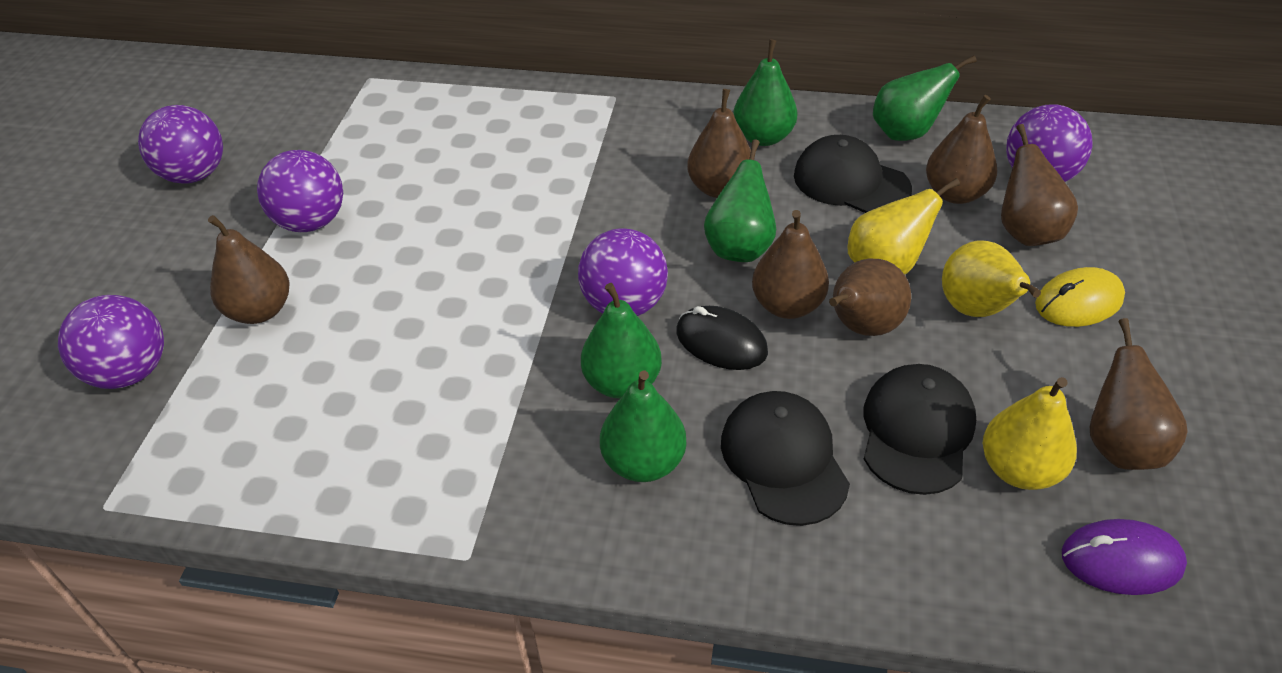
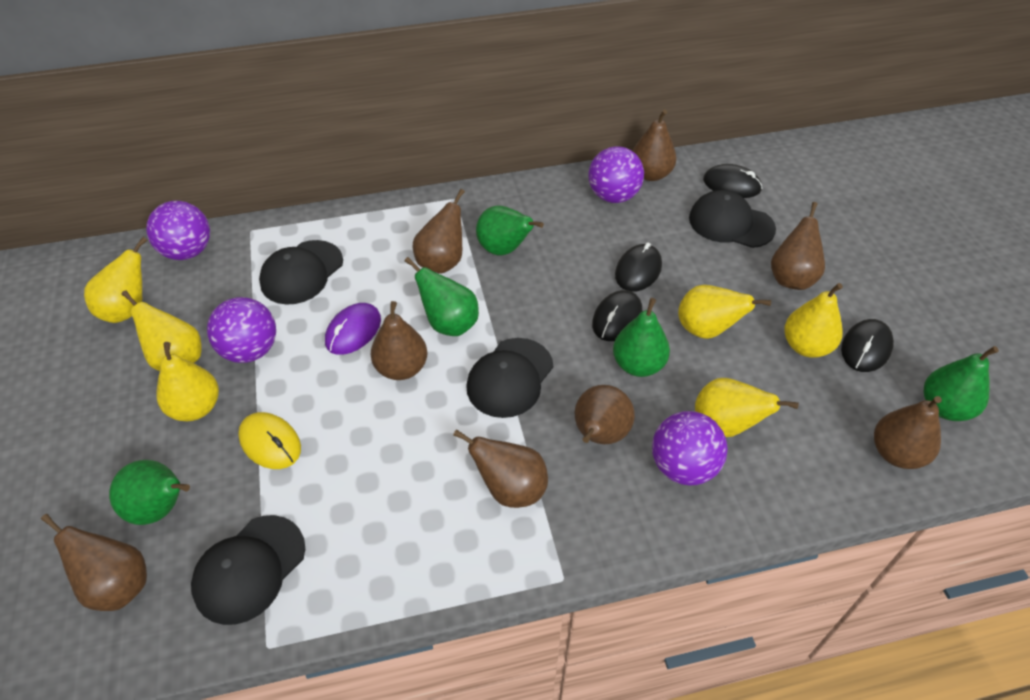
black cap: 3 -> 4
black mouse: 1 -> 4
brown pear: 7 -> 8
purple ball: 5 -> 4
yellow pear: 3 -> 6

